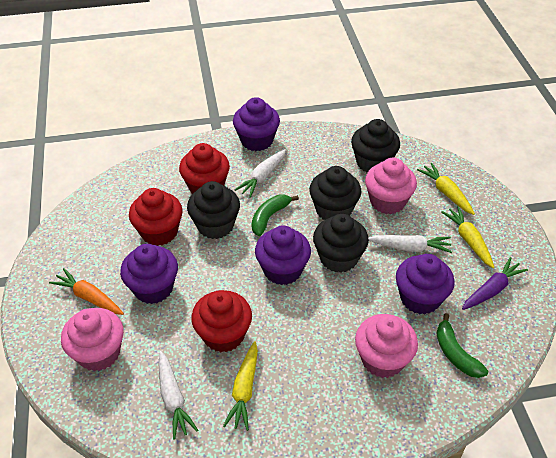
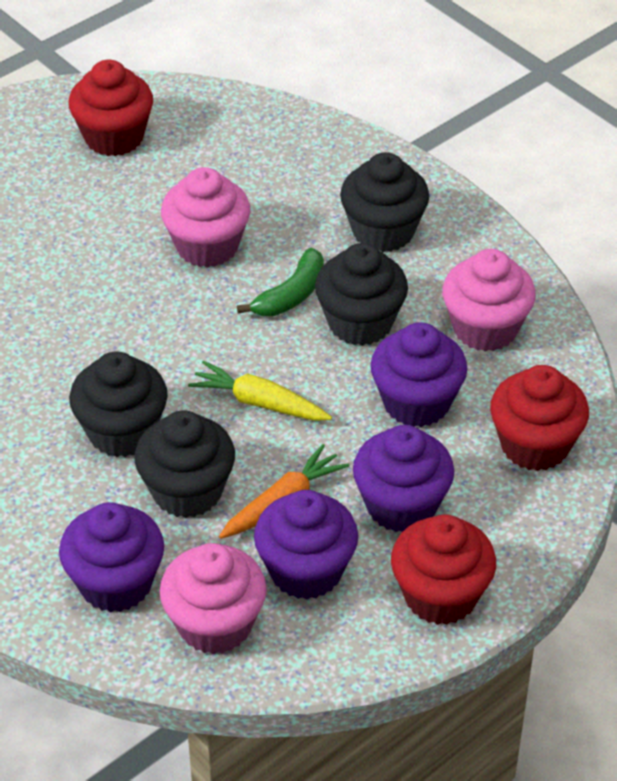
green banana: 2 -> 1
purple carrot: 1 -> 0
white carrot: 3 -> 0
yellow carrot: 3 -> 1

